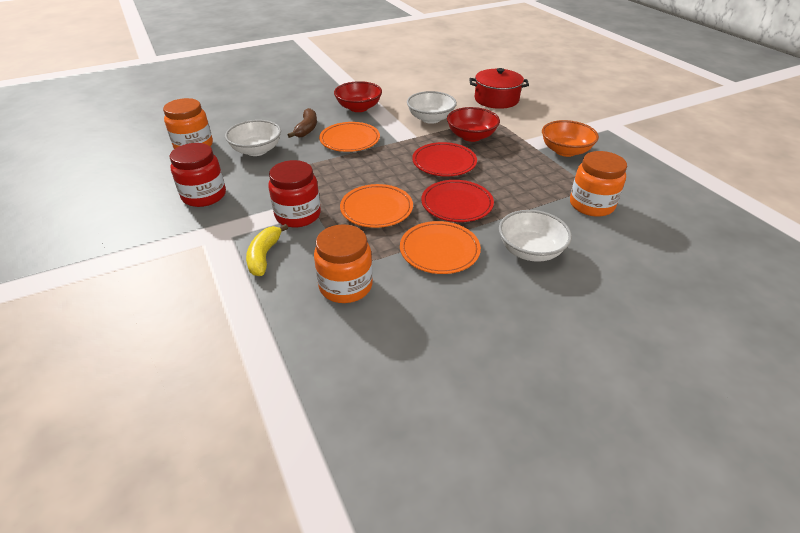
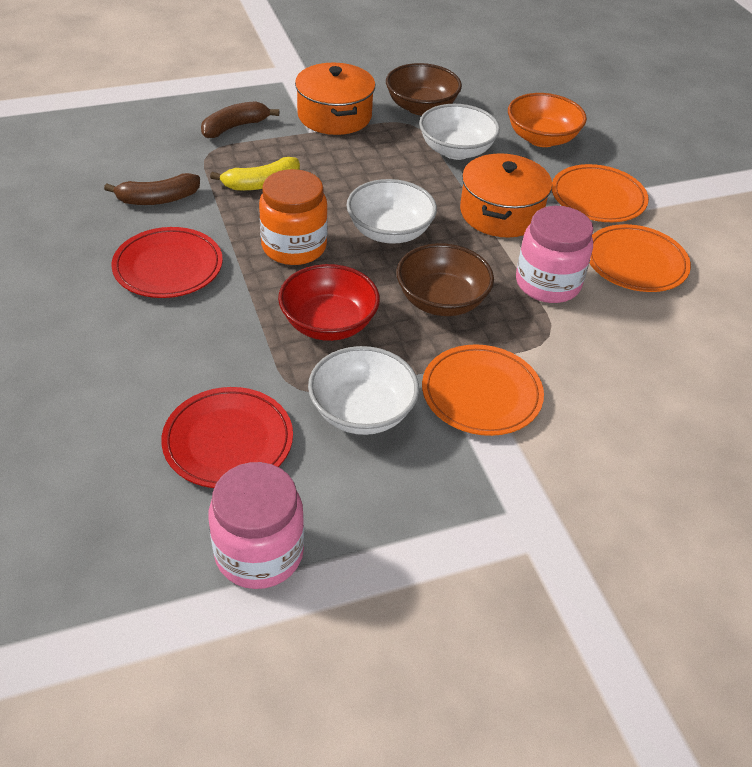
brown banana: 1 -> 2
brown bowl: 0 -> 2
orange jar: 3 -> 1
orange pot: 0 -> 2
pink jar: 0 -> 2
red bowl: 2 -> 1
red jar: 2 -> 0
red pot: 1 -> 0

